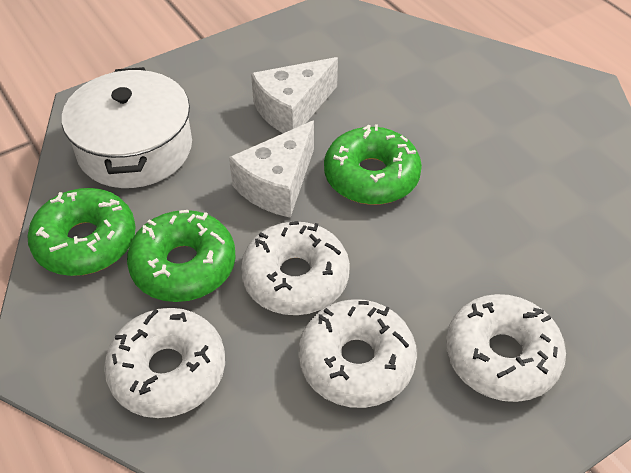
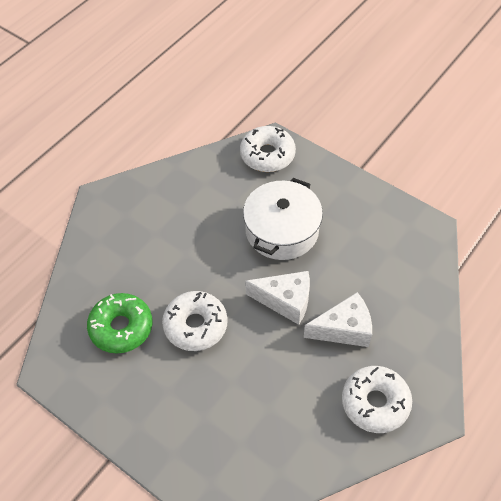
green donut: 3 -> 1
white donut: 4 -> 3

